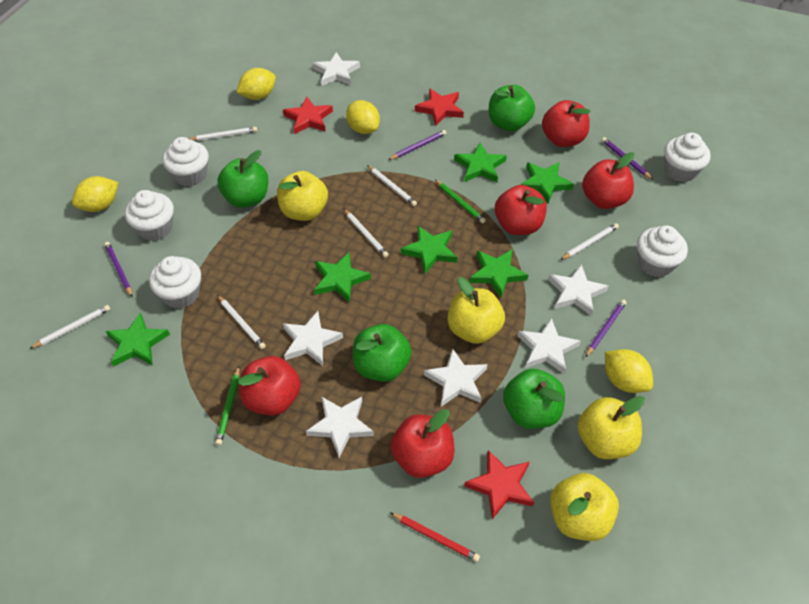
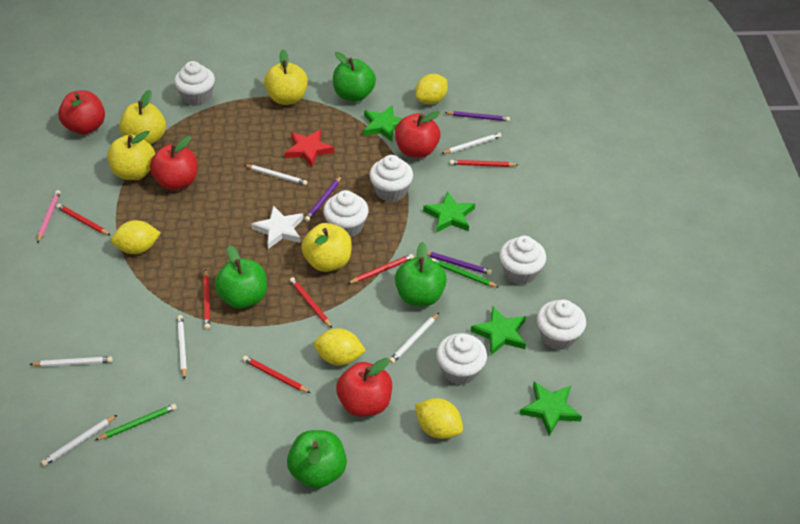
green star: 6 -> 4
pink pencil: 0 -> 1
purple pencil: 4 -> 3
red apple: 5 -> 4
red pencil: 1 -> 6
red star: 3 -> 1
white cupcake: 5 -> 6
white star: 6 -> 1

